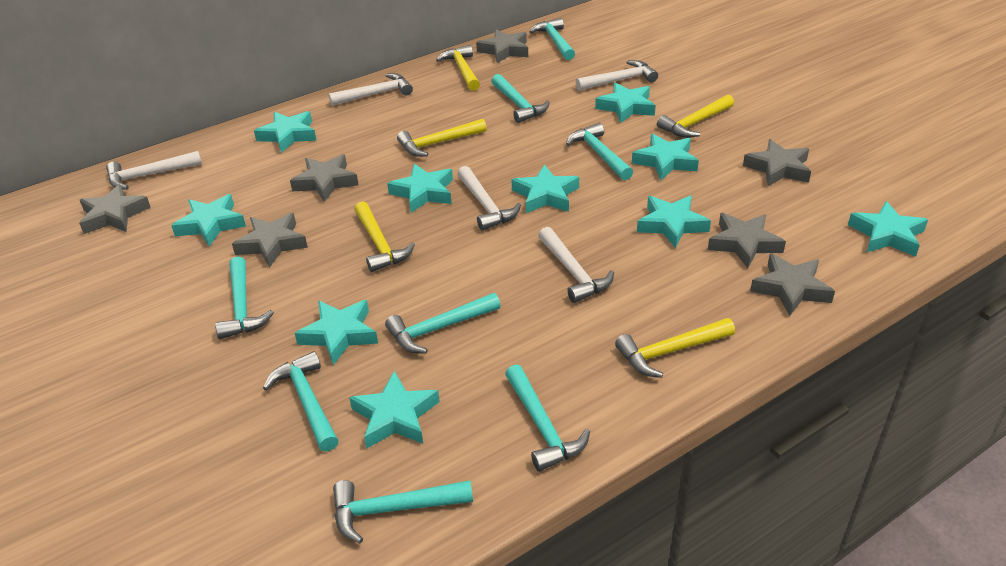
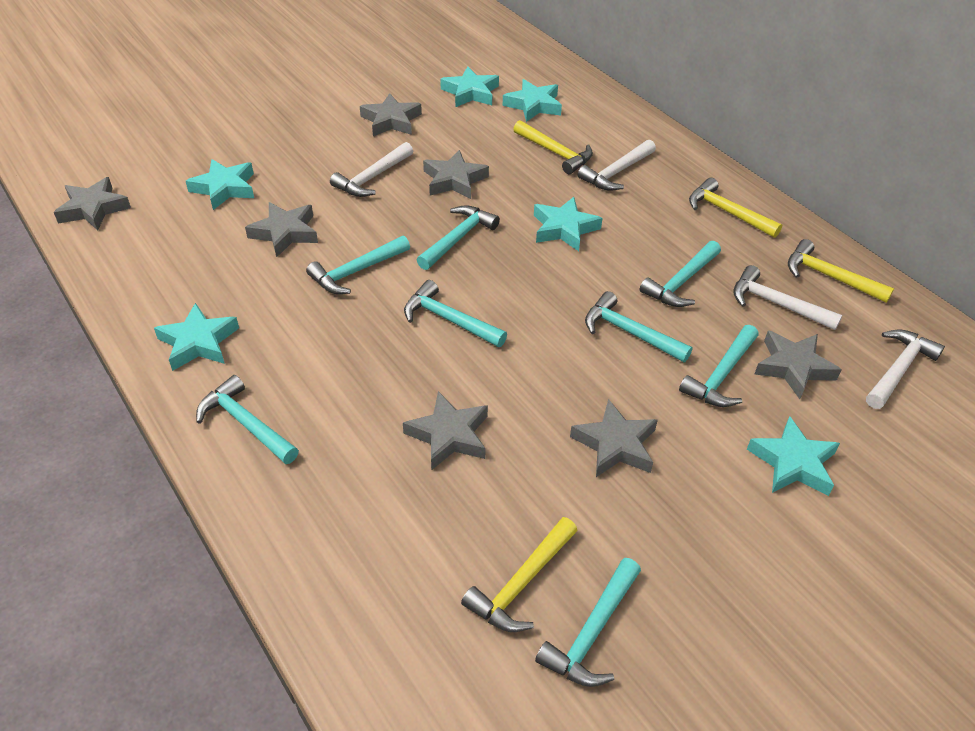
turquoise star: 10 -> 6
white hammer: 5 -> 4
yellow hammer: 5 -> 4

